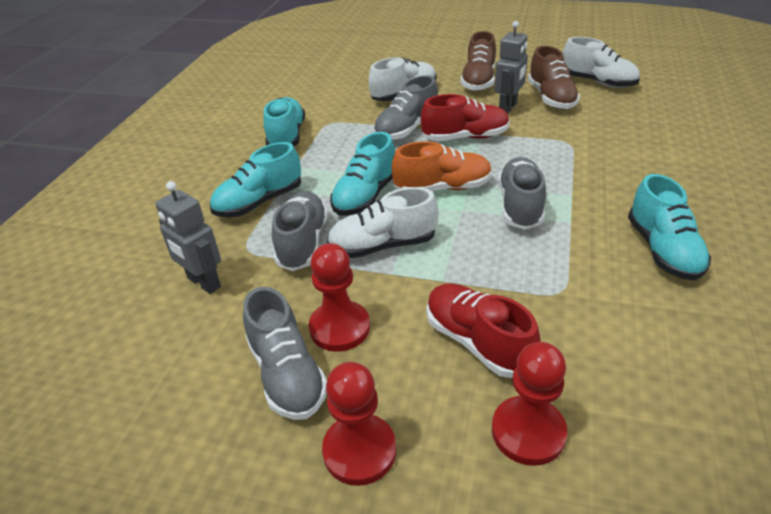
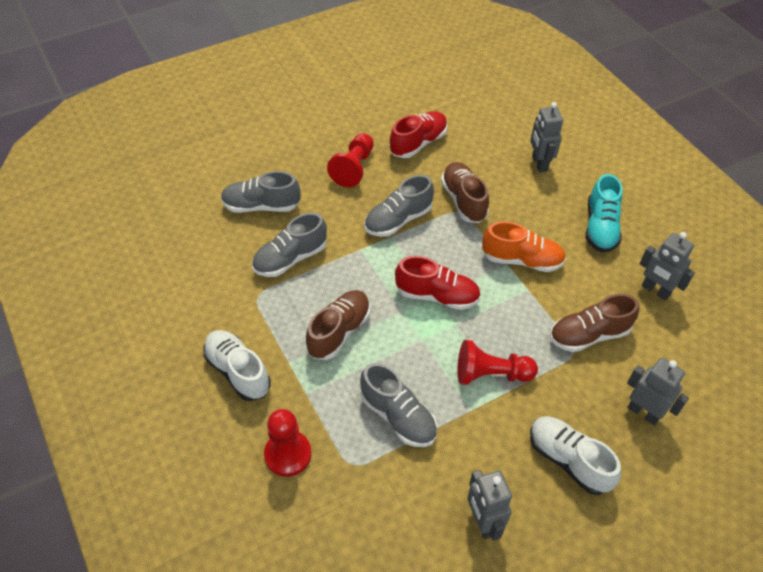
brown shoe: 2 -> 3
grey robot: 2 -> 4
turquoise shoe: 4 -> 1
white shoe: 3 -> 2

